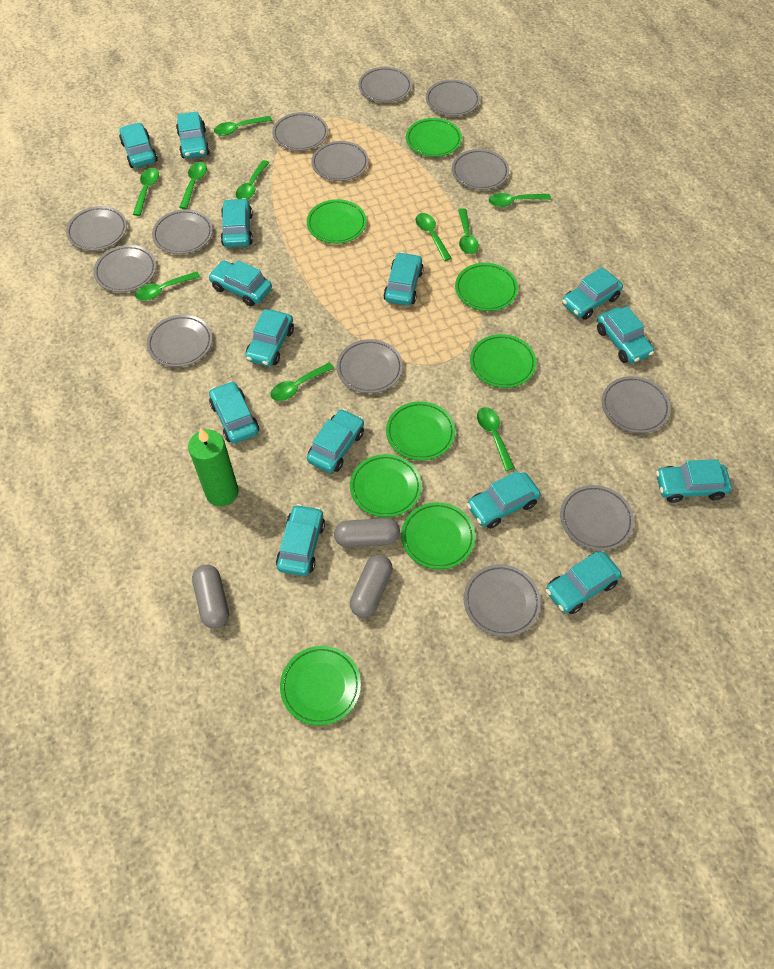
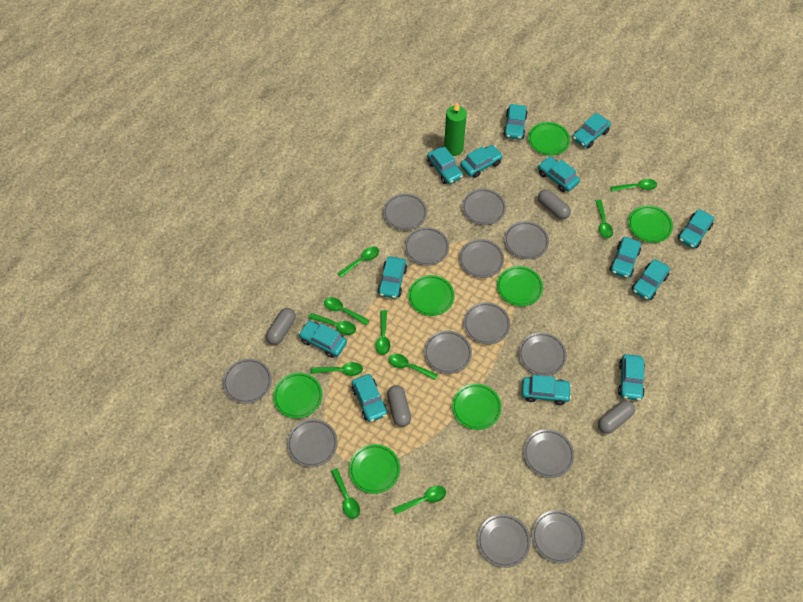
green plate: 8 -> 7
grey capsule: 3 -> 4
turquoise car: 14 -> 13

